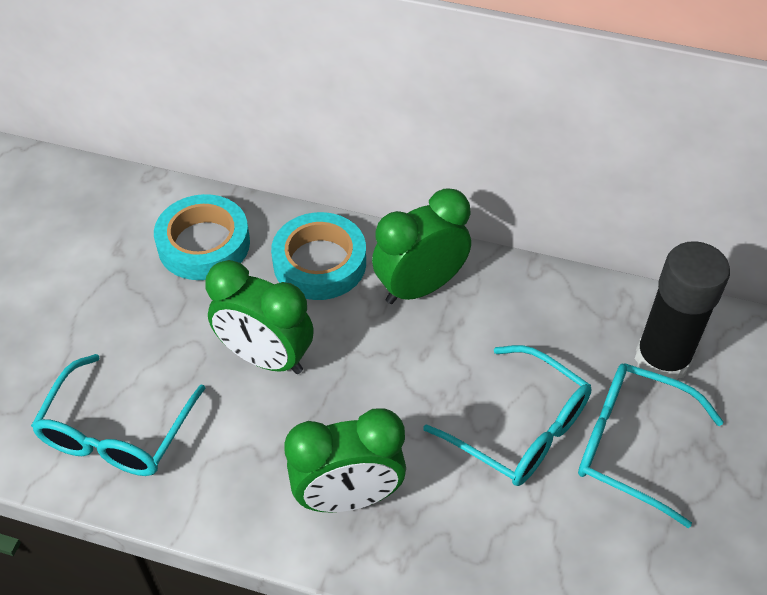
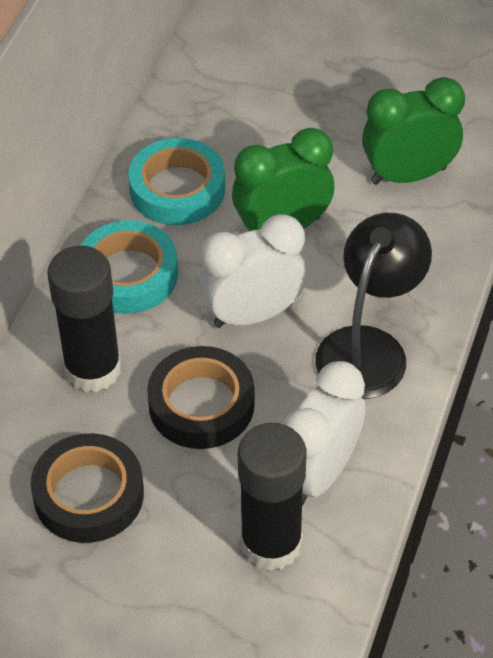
black glue stick: 1 -> 2
black lamp: 0 -> 1
black tape: 0 -> 2
green clock: 3 -> 2
turquoise glasses: 3 -> 0
white clock: 0 -> 2

